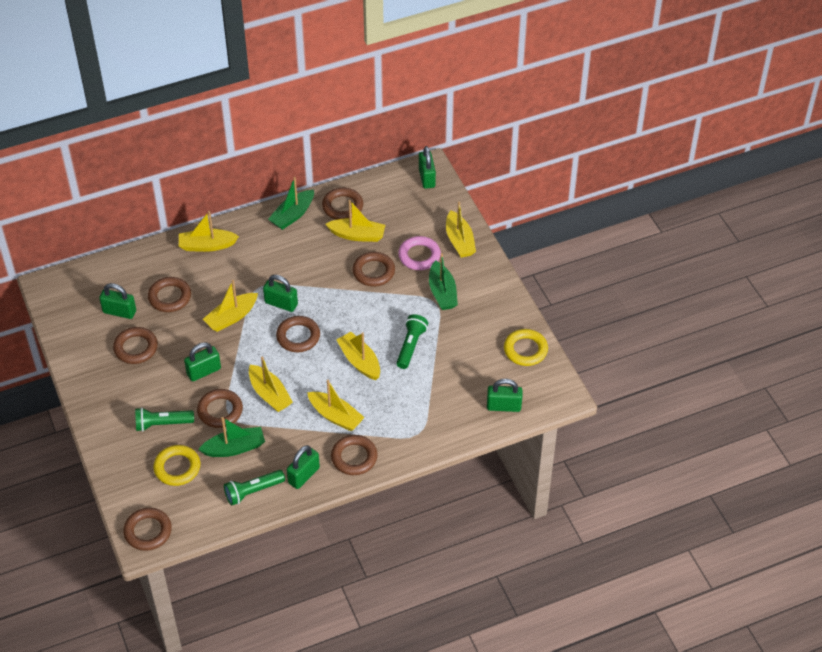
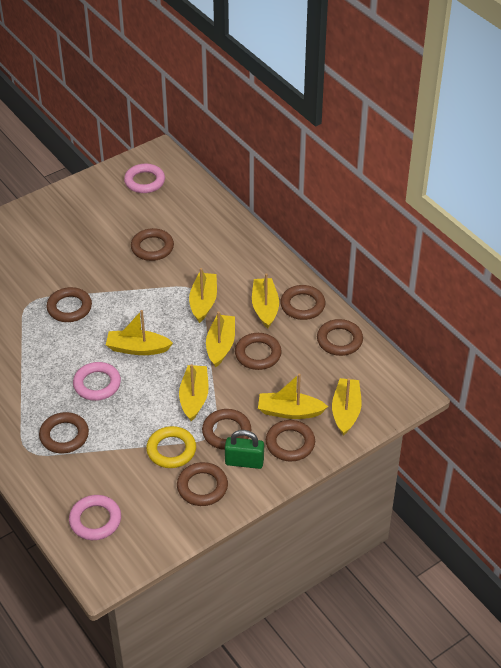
brown ring: 8 -> 9
green boat: 3 -> 0
green flashlight: 3 -> 0
green padlock: 6 -> 1
pink ring: 1 -> 3
yellow ring: 2 -> 1

